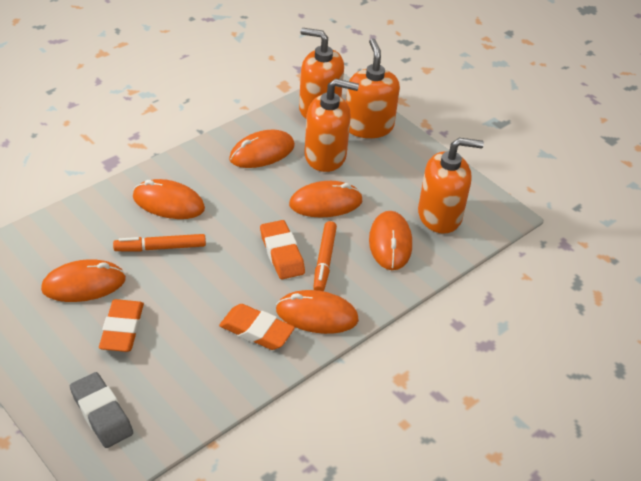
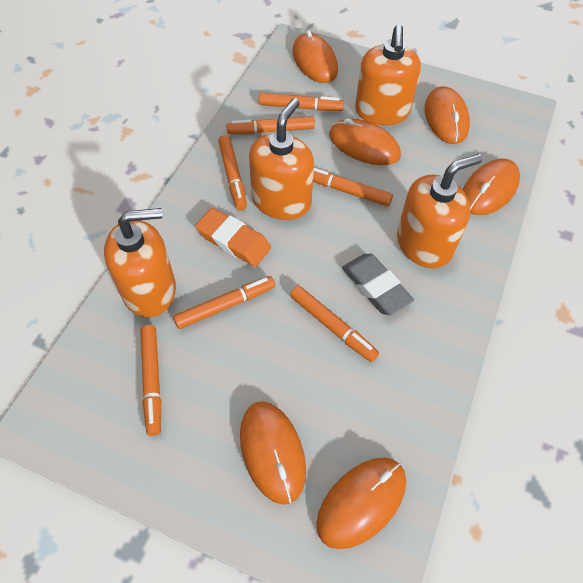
orange eraser: 3 -> 1
orange marker: 2 -> 7

